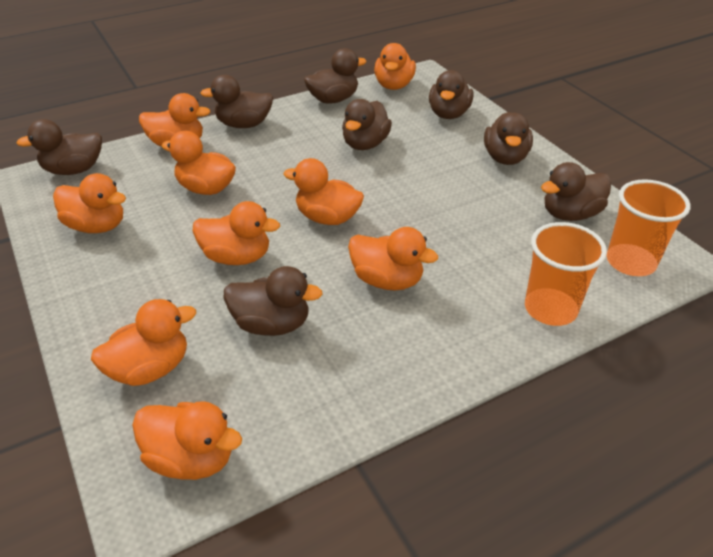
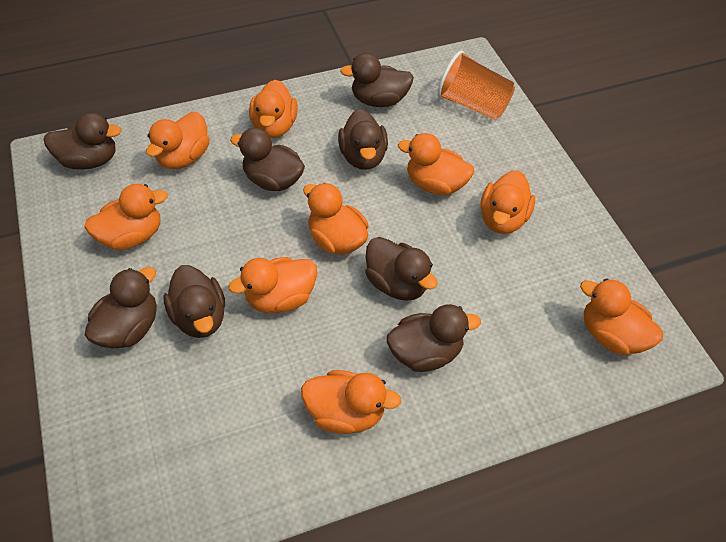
orange cup: 2 -> 1

